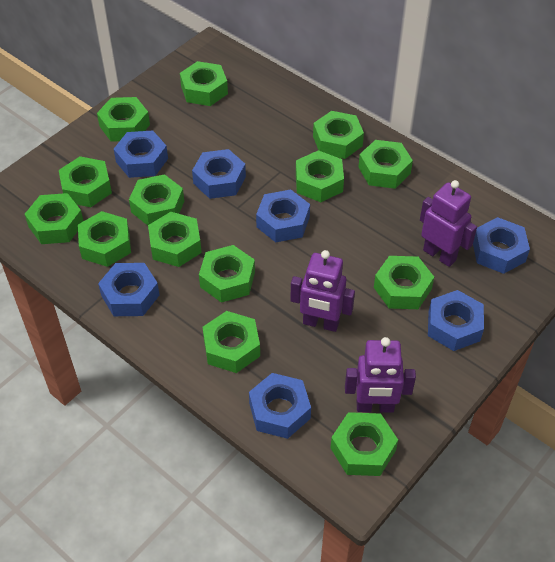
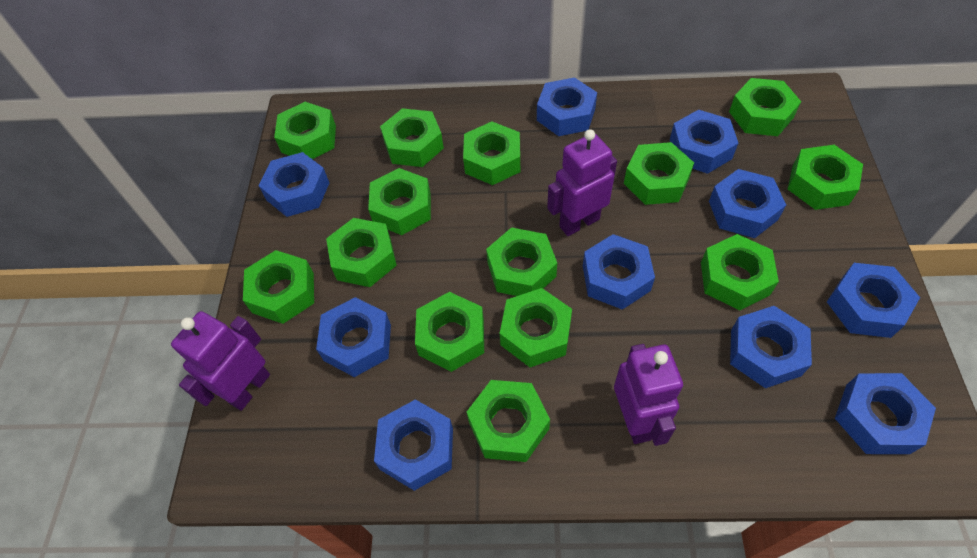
blue nut: 7 -> 10

